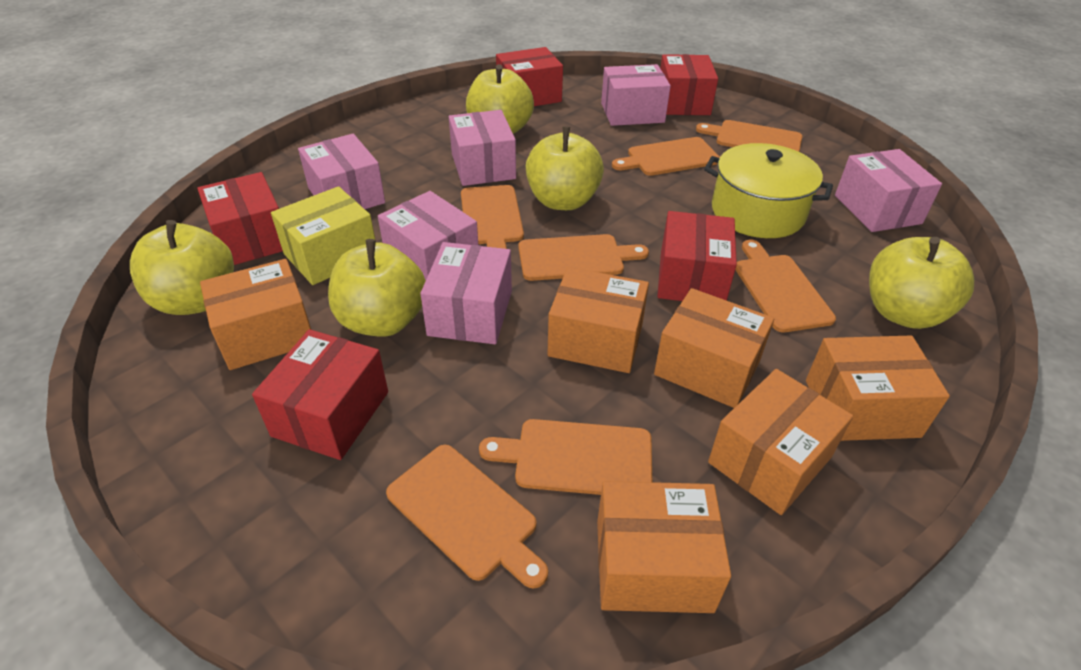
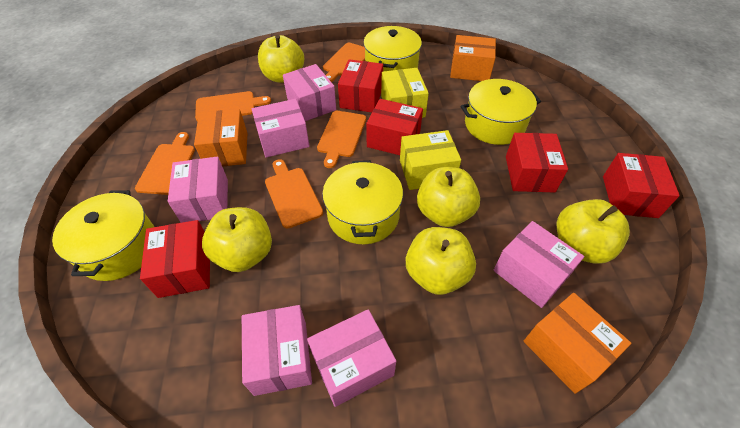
orange box: 6 -> 3
orange cutting board: 7 -> 5
yellow box: 1 -> 2
yellow pot: 1 -> 4

